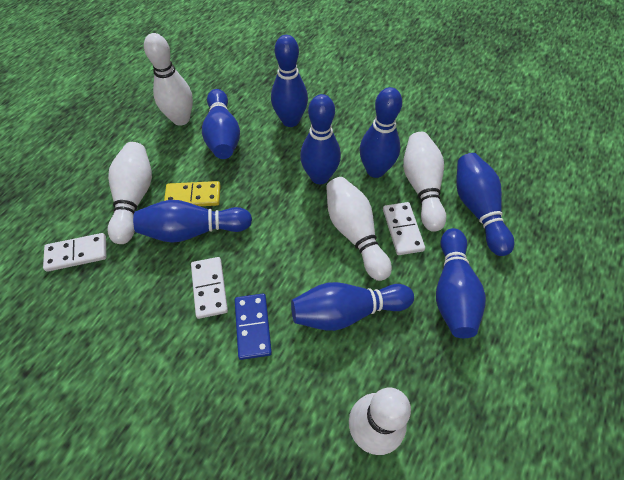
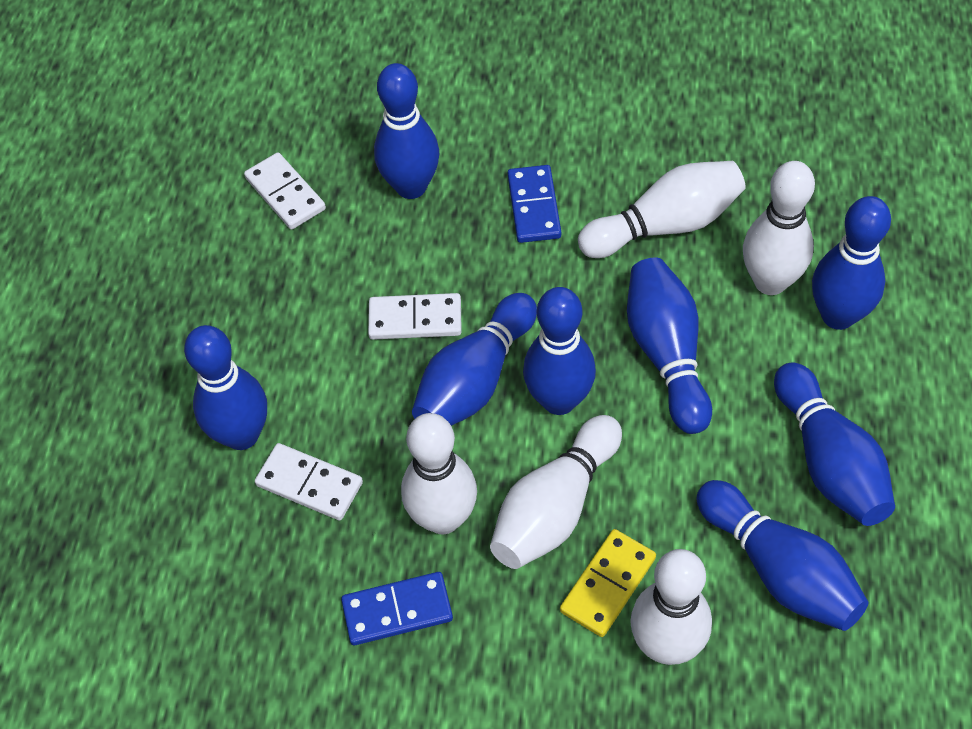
blue domino: 1 -> 2

